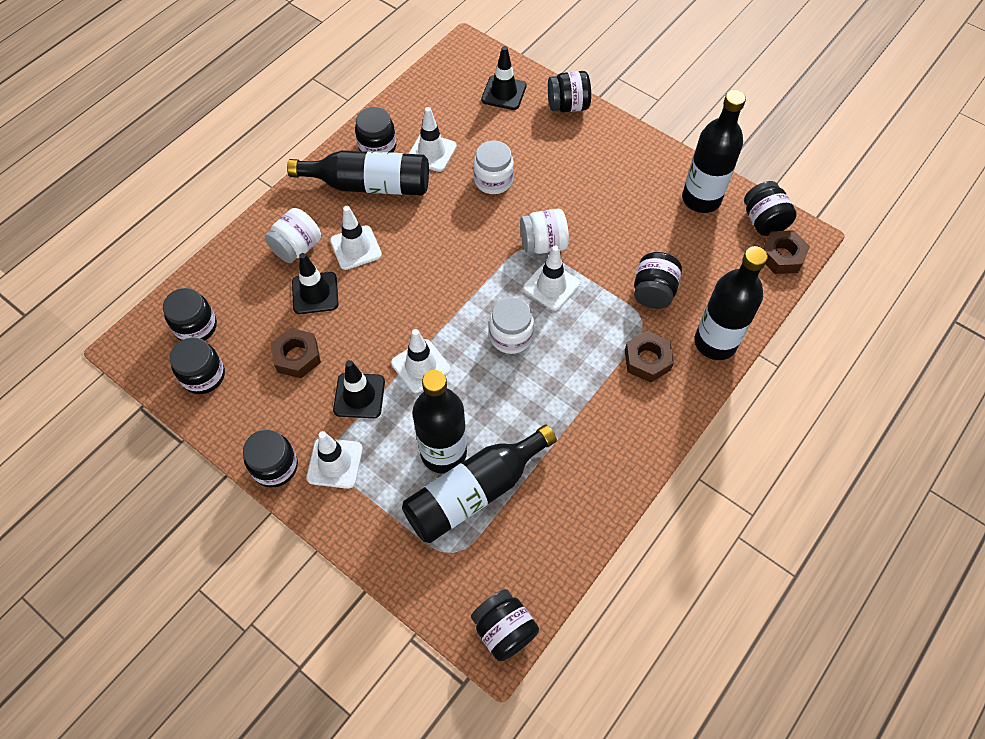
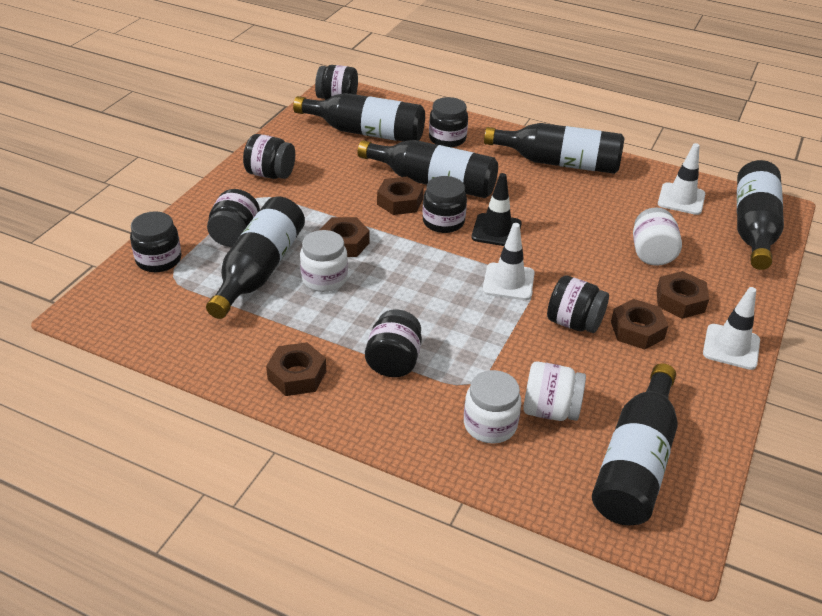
black bottle: 5 -> 6
black traffic cone: 3 -> 1
brown nut: 3 -> 5
white traffic cone: 5 -> 3

